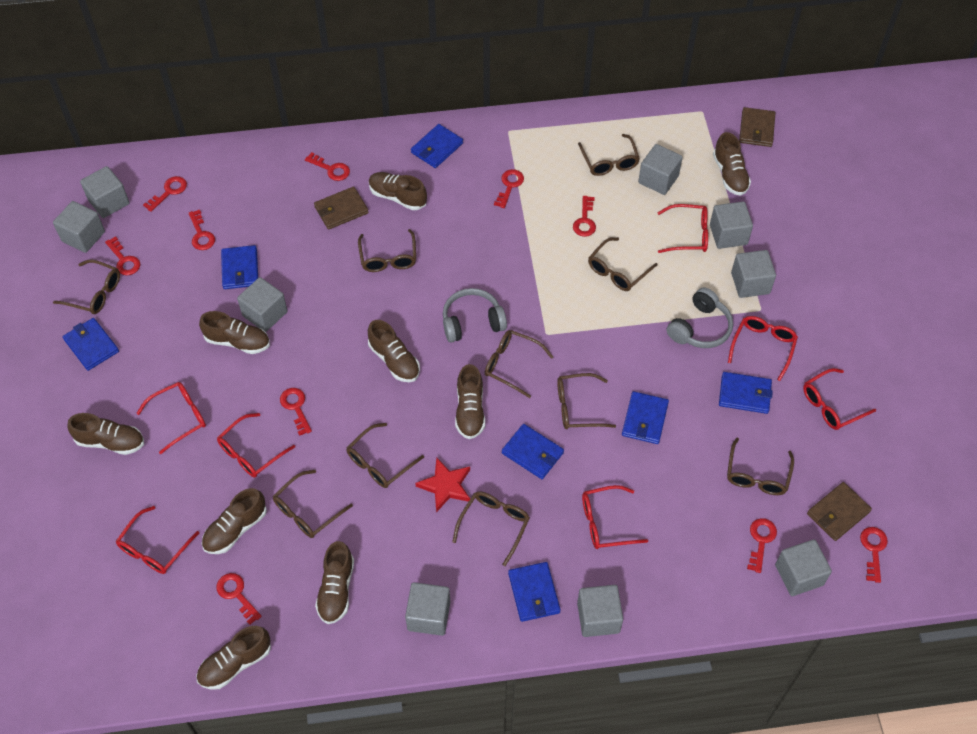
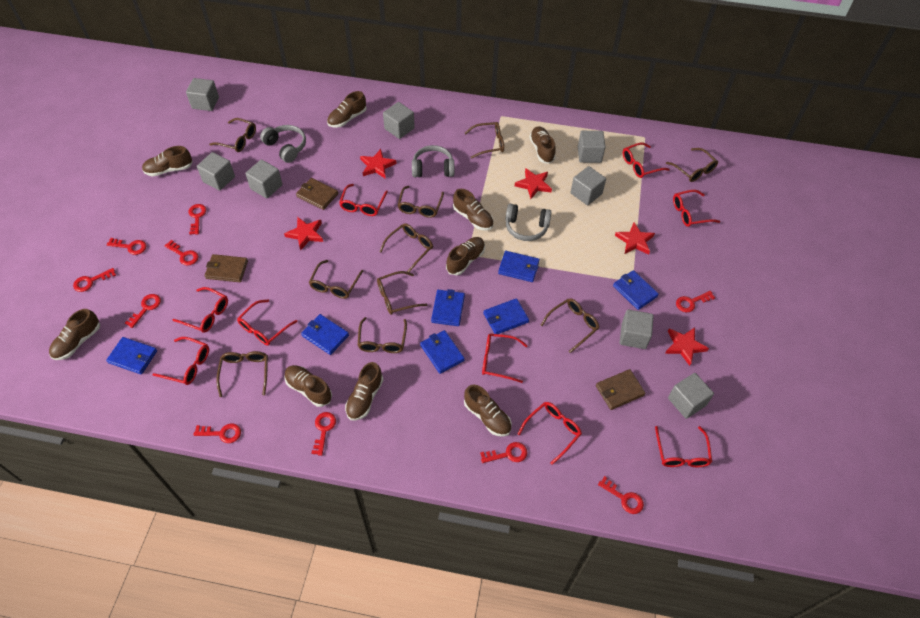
grey cube: 9 -> 8
grey headphones: 2 -> 3
red glasses: 7 -> 9
red star: 1 -> 5

